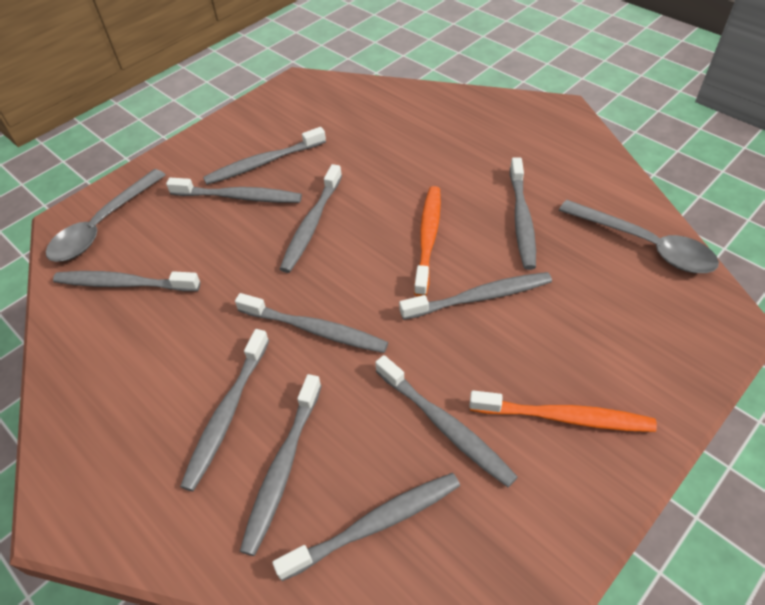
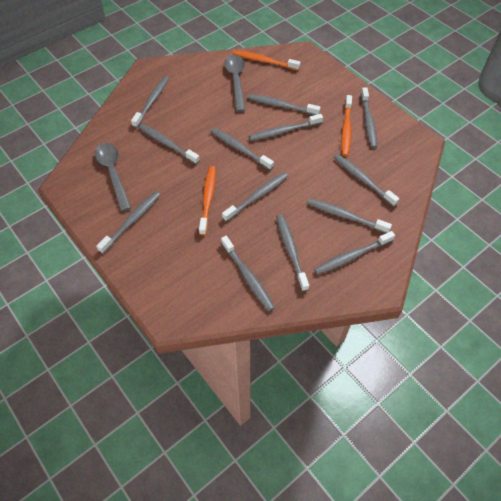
grey toothbrush: 11 -> 13
orange toothbrush: 2 -> 3

